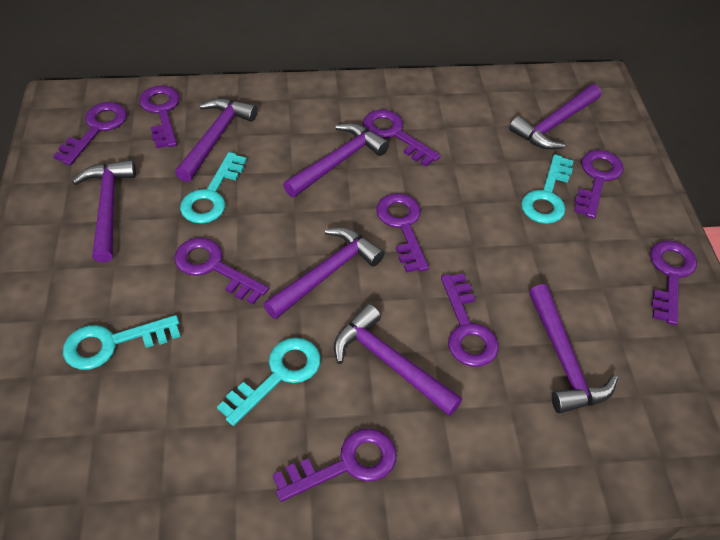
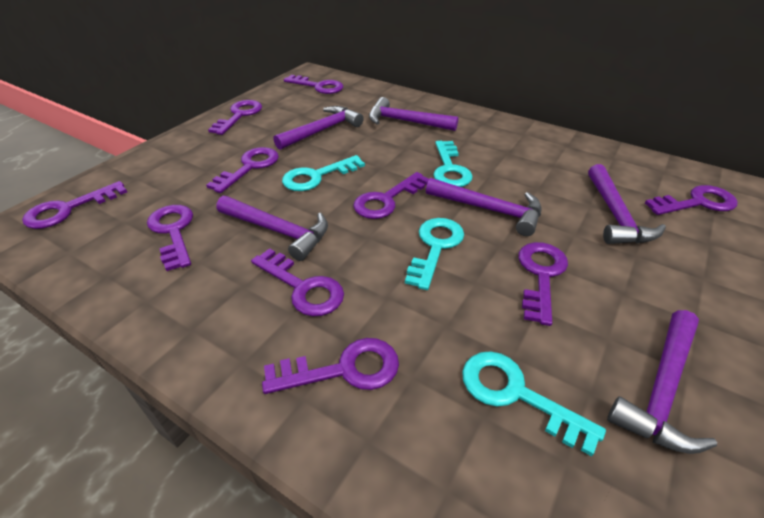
purple hammer: 7 -> 6
purple key: 9 -> 10

